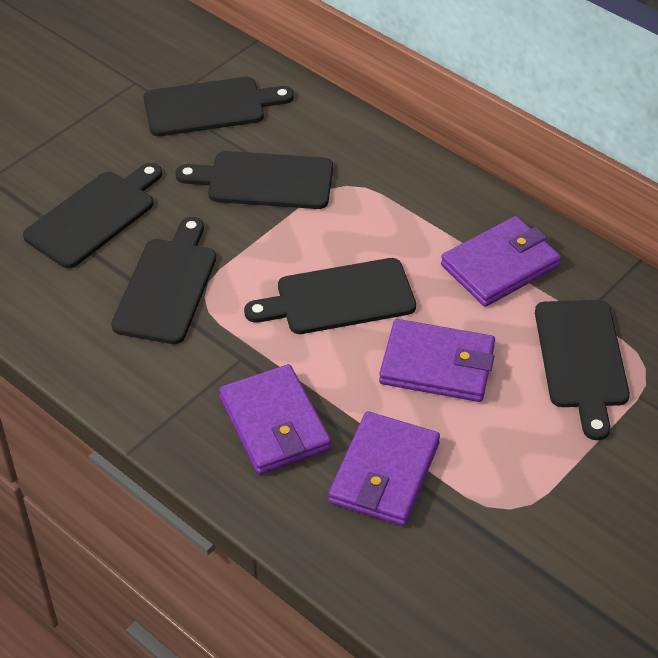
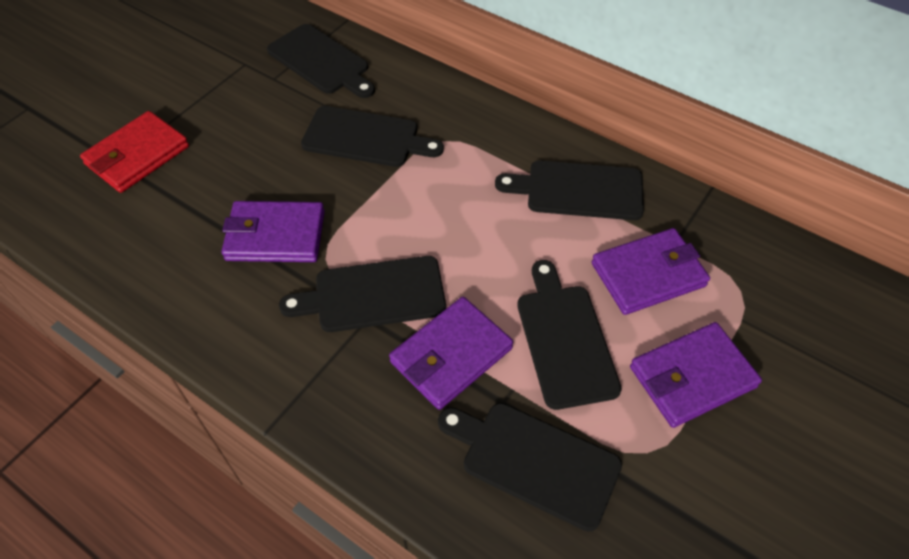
red wallet: 0 -> 1

